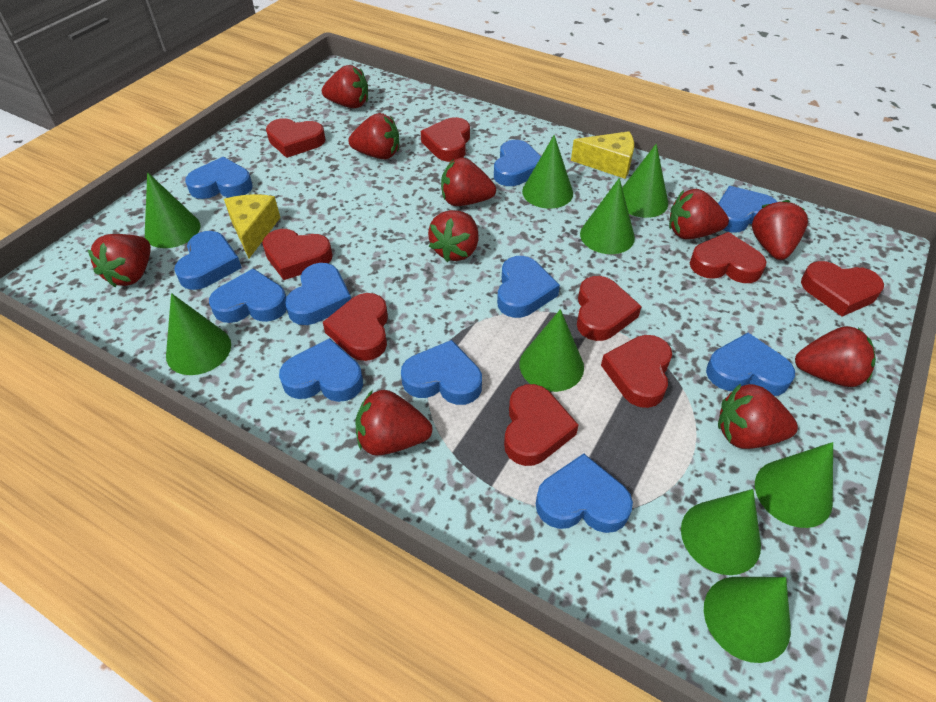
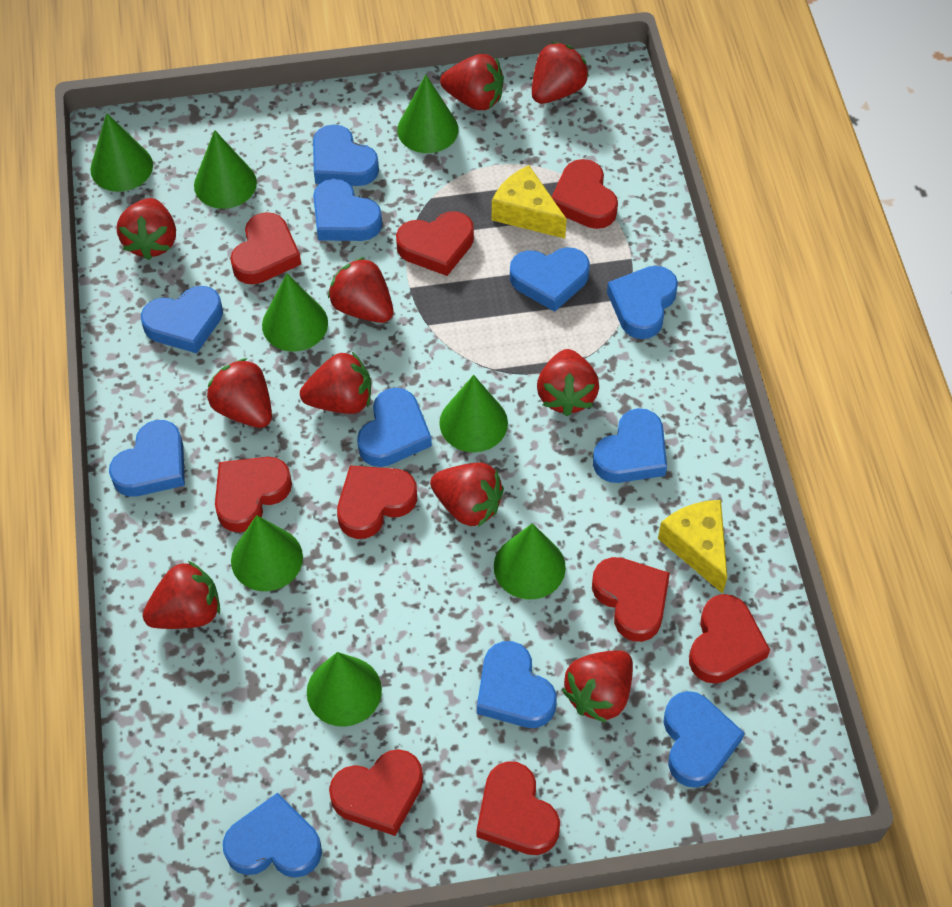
green cone: 9 -> 8

